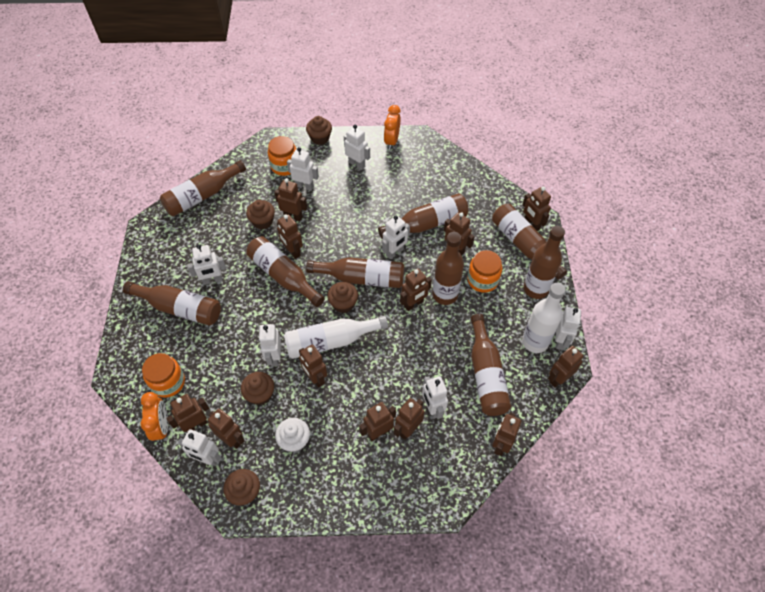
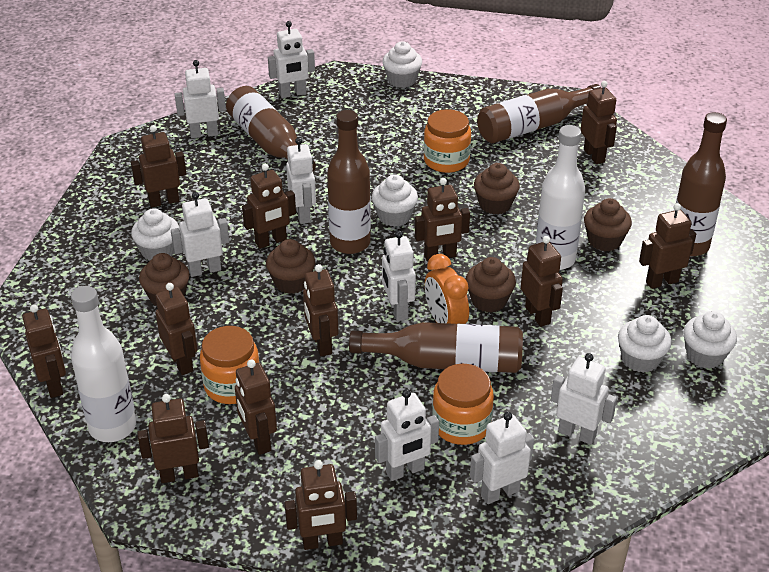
brown bottle: 9 -> 5
orange clock: 2 -> 1
white cupcake: 1 -> 5

